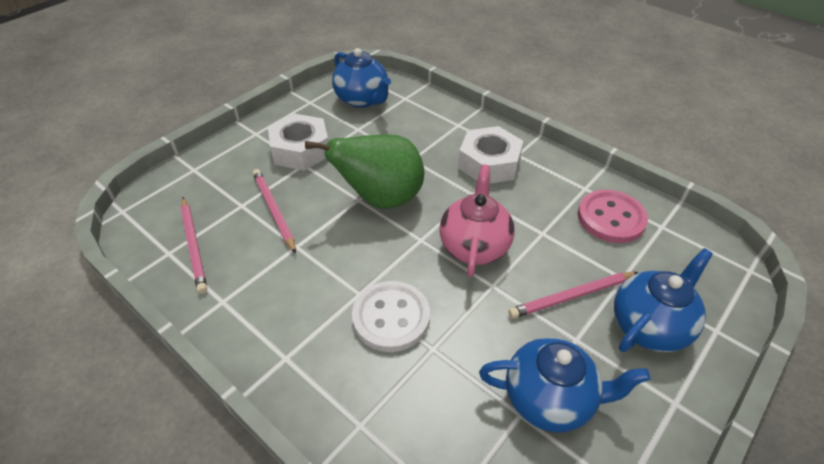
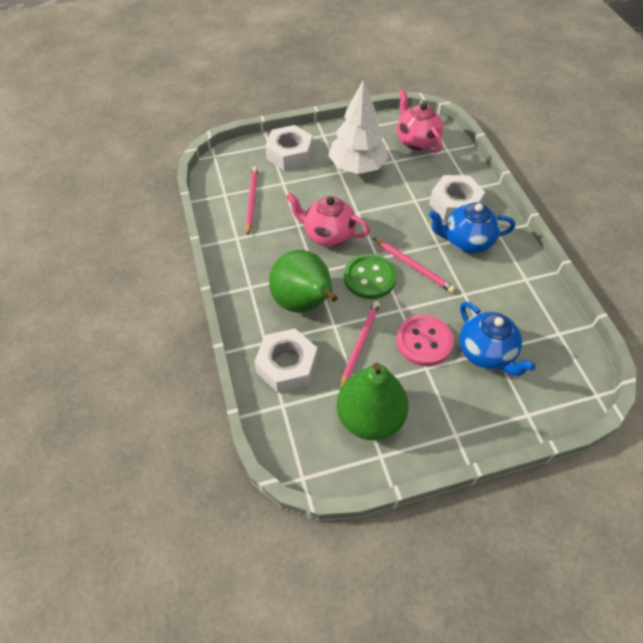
blue teapot: 3 -> 2
green button: 0 -> 1
green pear: 1 -> 2
pink teapot: 1 -> 2
white button: 1 -> 0
white nut: 2 -> 3
white tree: 0 -> 1

